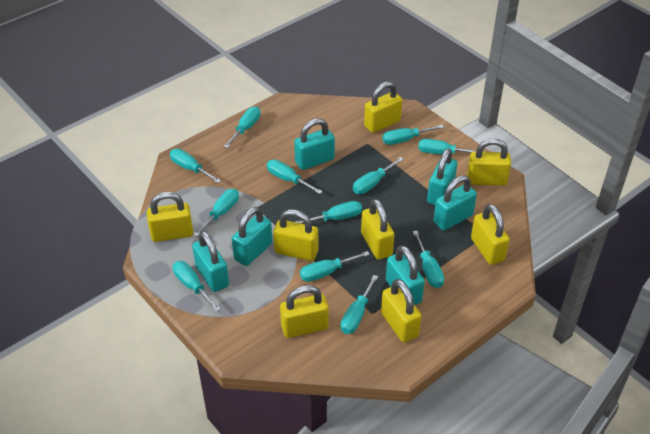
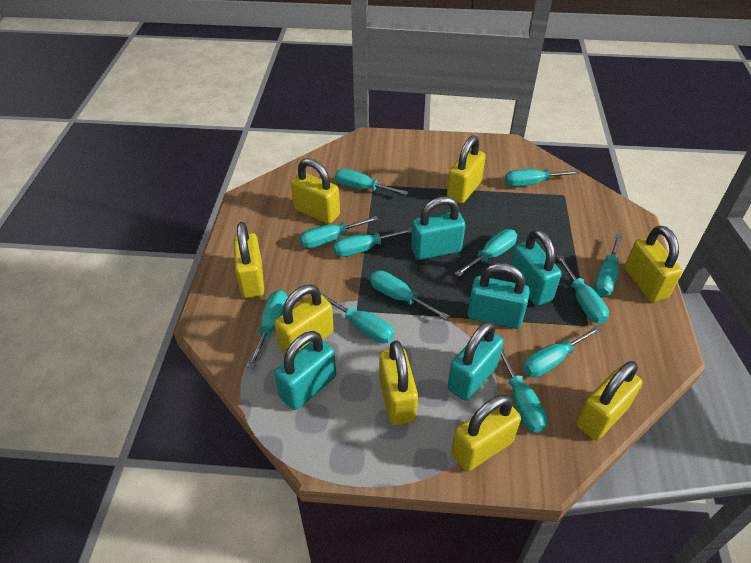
turquoise padlock: 6 -> 5

